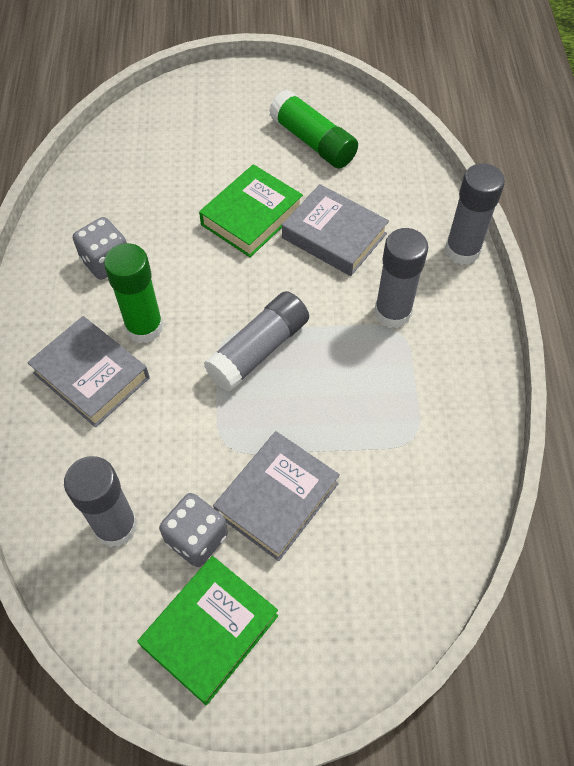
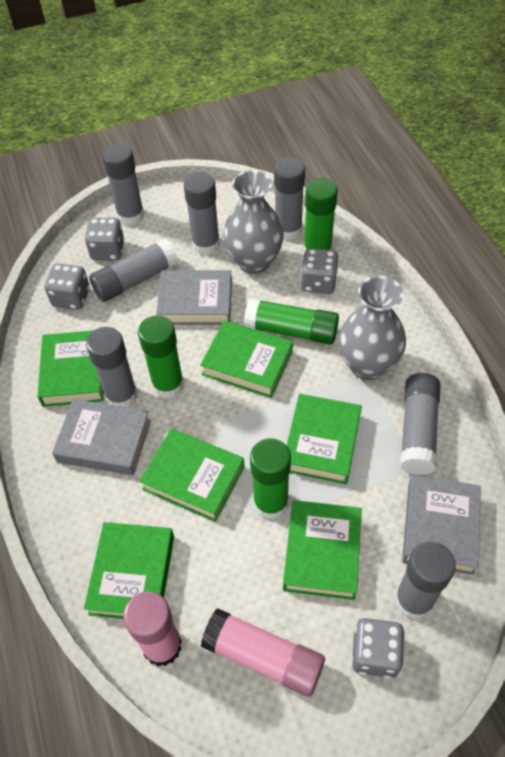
green book: 2 -> 6
green glue stick: 2 -> 4
grey dice: 2 -> 4
grey glue stick: 4 -> 7
grey vase: 0 -> 2
pink glue stick: 0 -> 2

